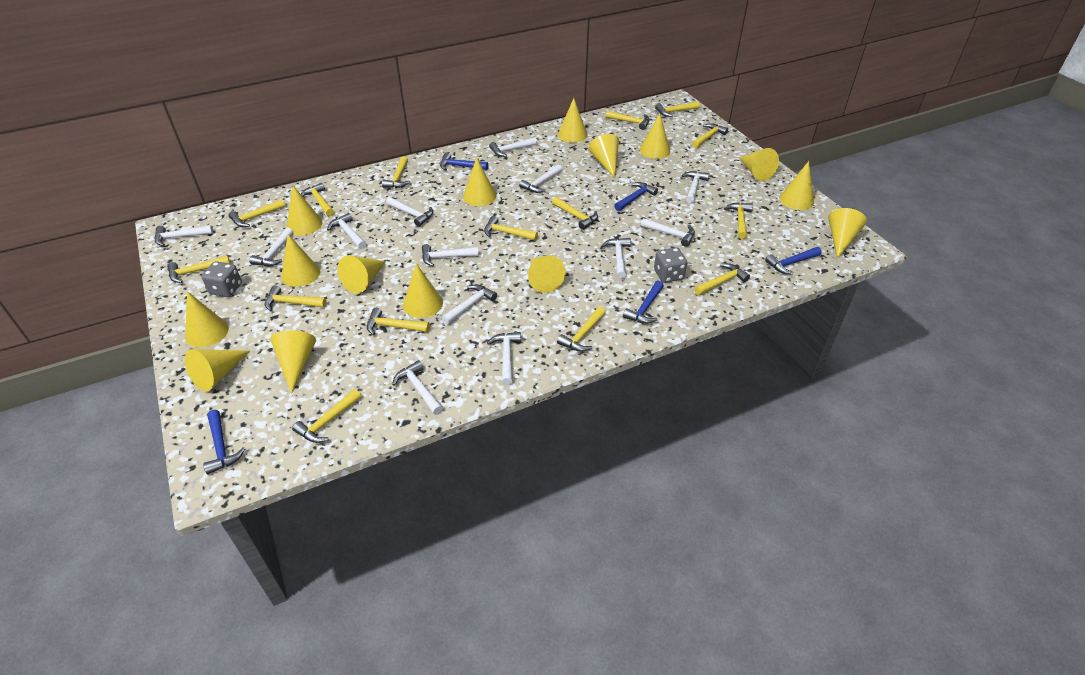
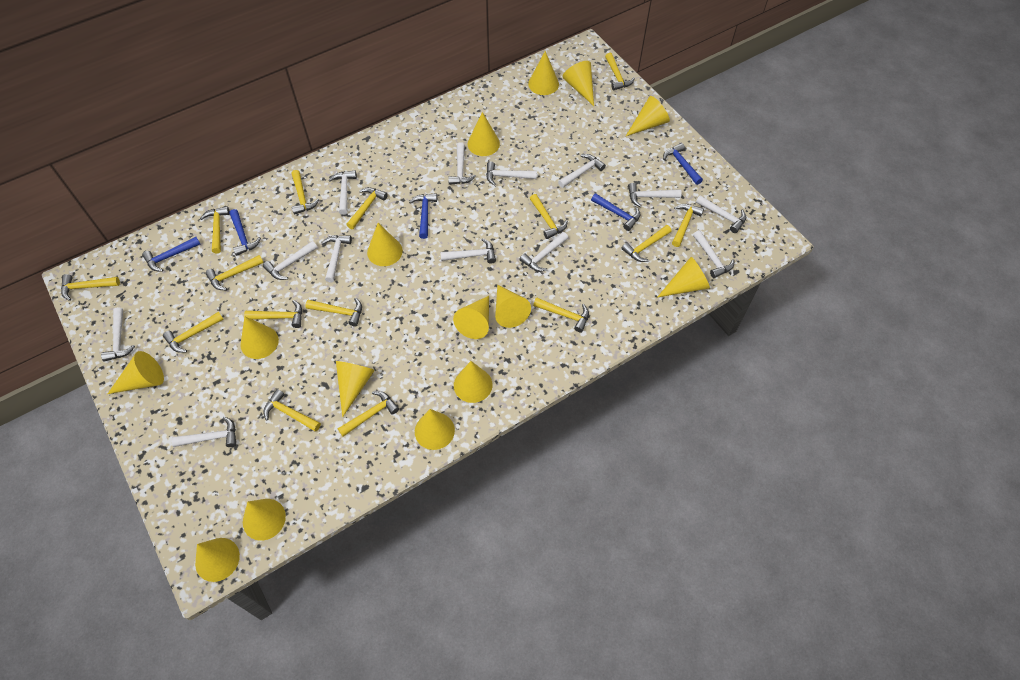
grey dice: 2 -> 0

